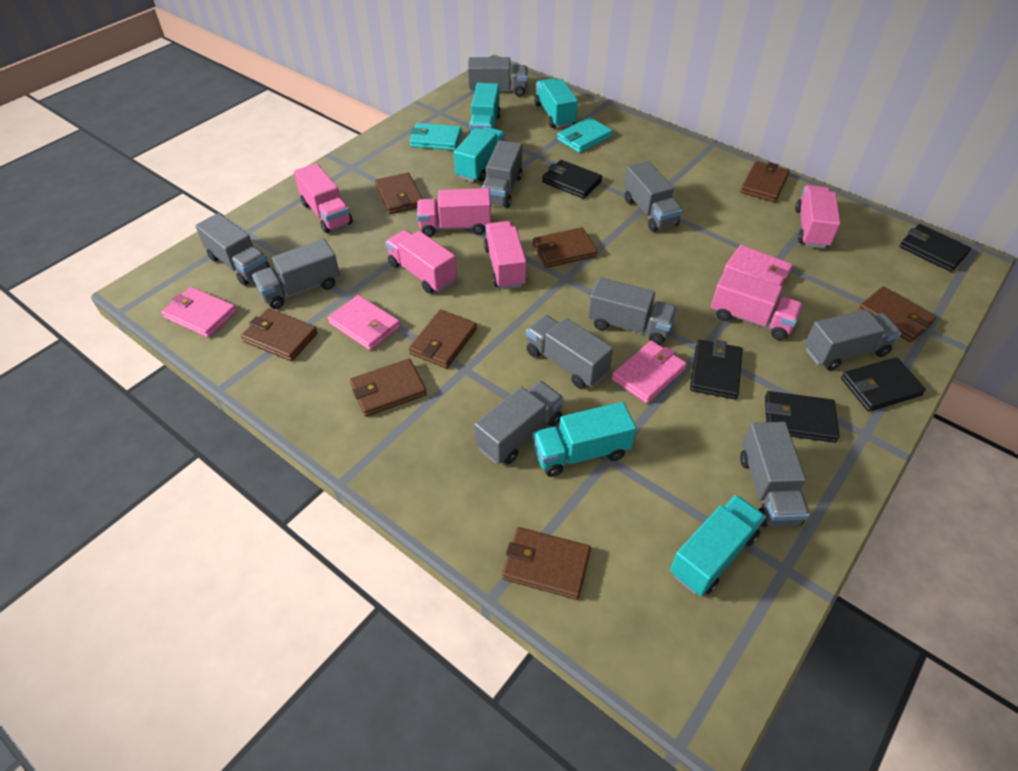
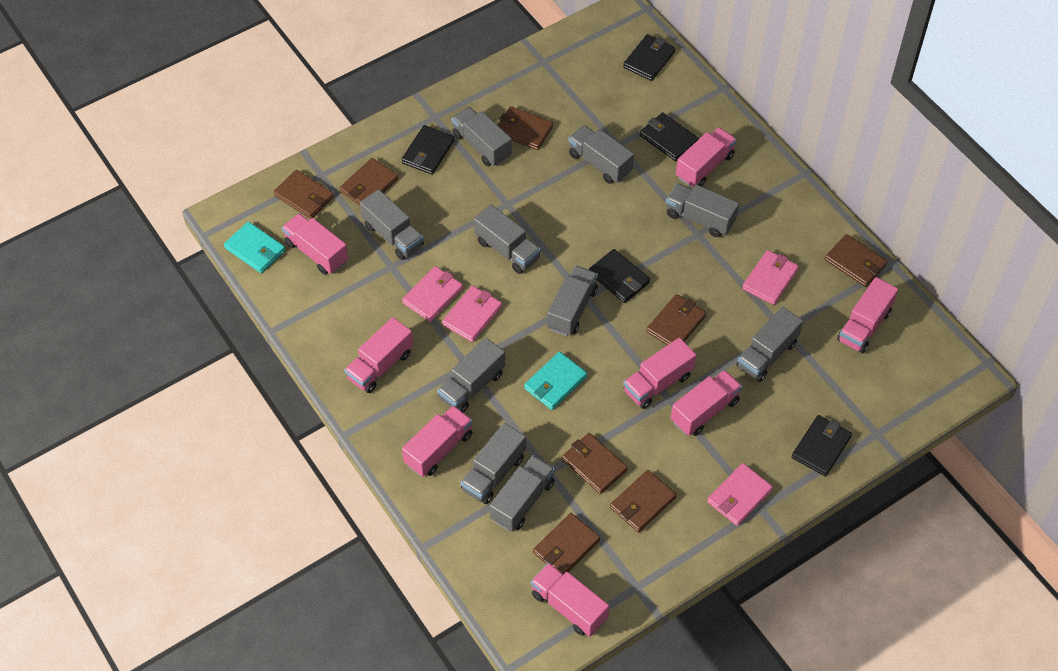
pink truck: 6 -> 8
turquoise truck: 5 -> 0

